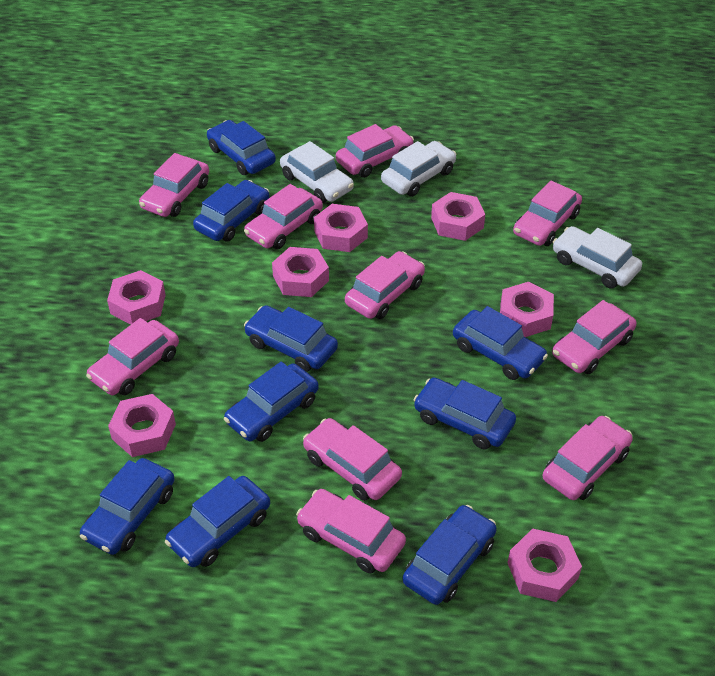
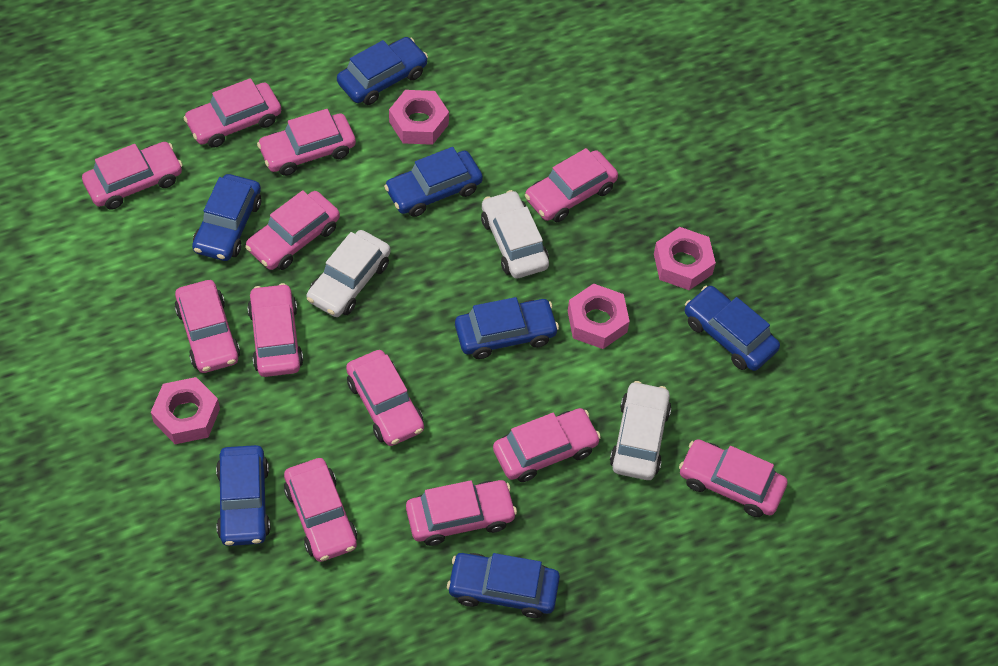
blue car: 9 -> 7
pink car: 10 -> 12
pink nut: 7 -> 4

